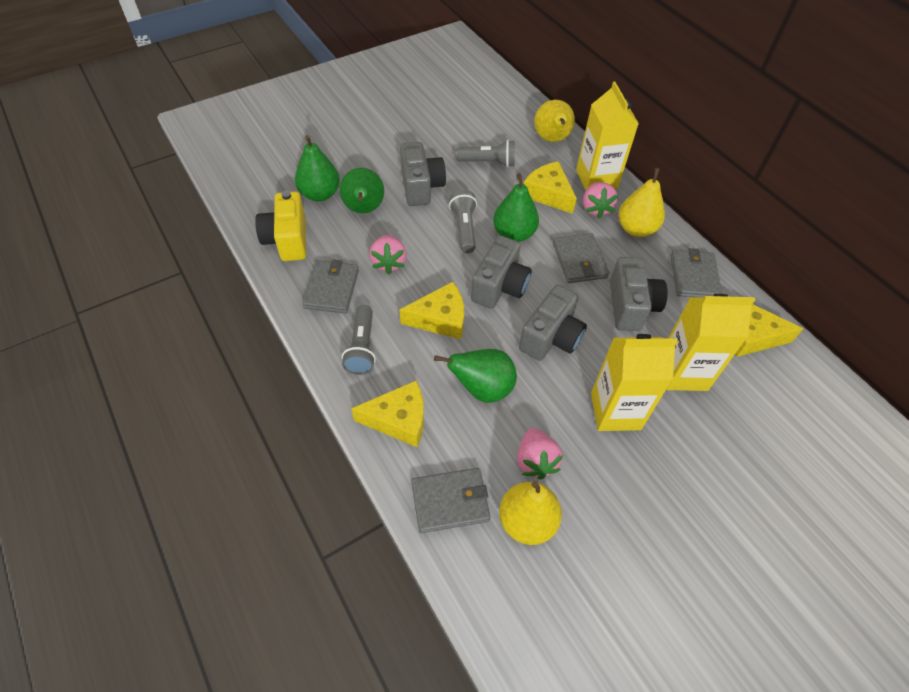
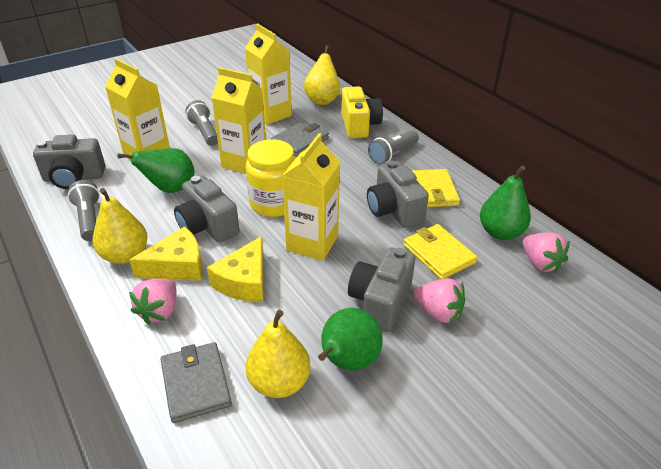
green pear: 4 -> 3
grey wallet: 4 -> 2
yellow carton: 3 -> 4
yellow cheese: 4 -> 2
yellow jar: 0 -> 1
yellow wallet: 0 -> 2

